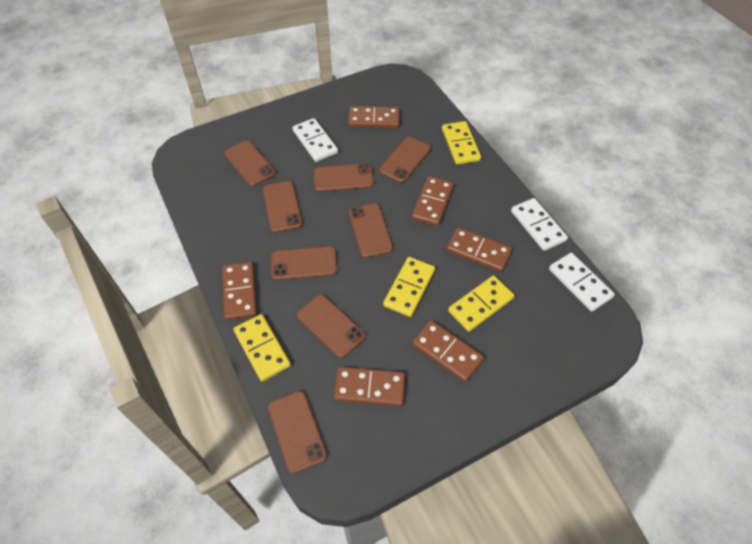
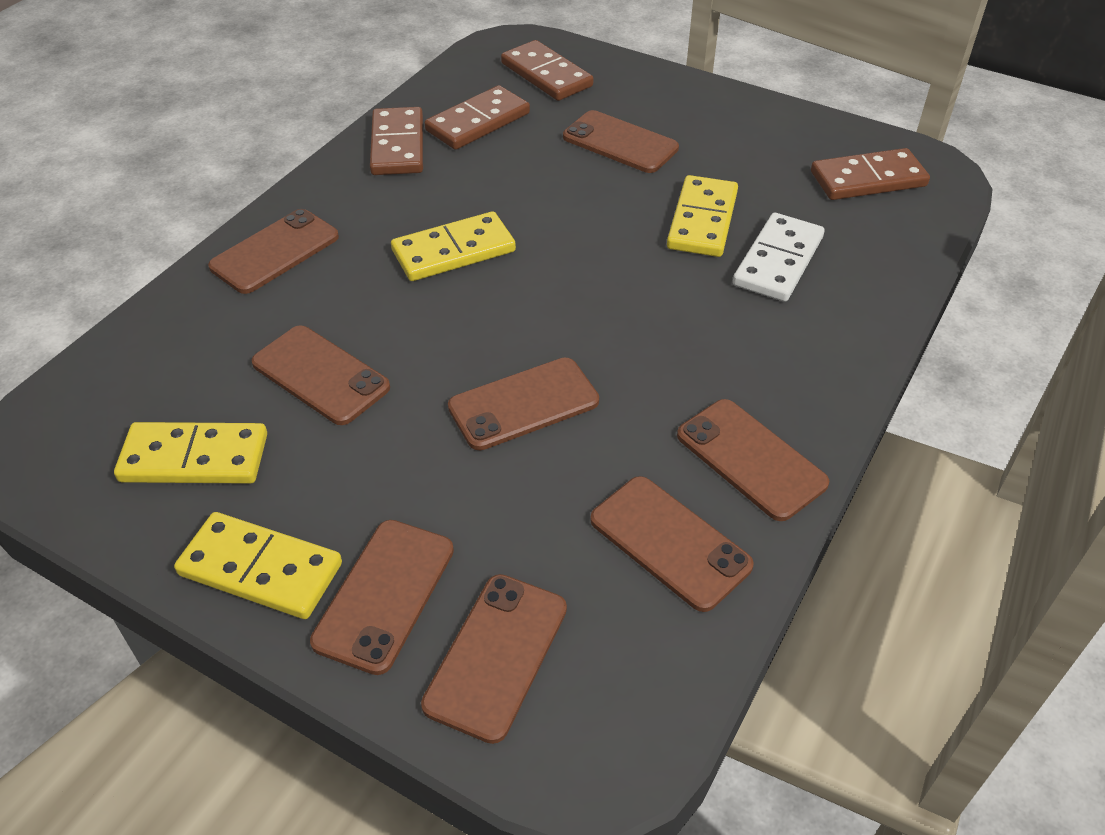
brown domino: 6 -> 4
white domino: 3 -> 1

